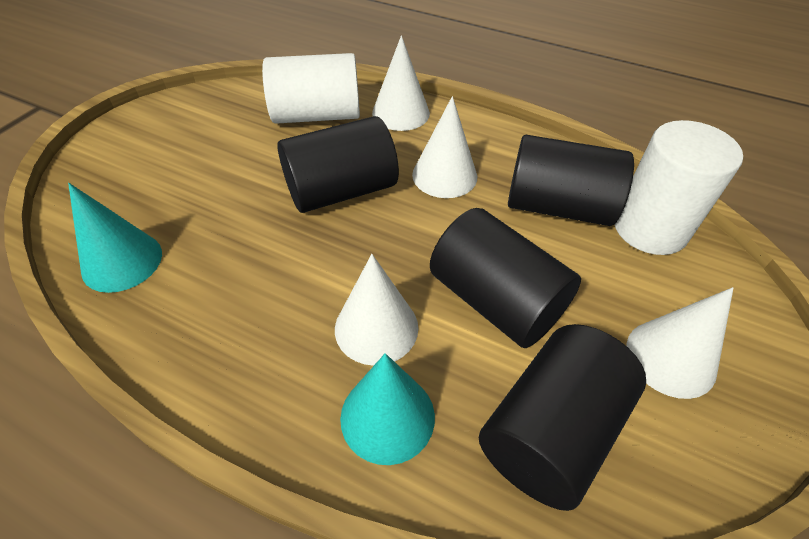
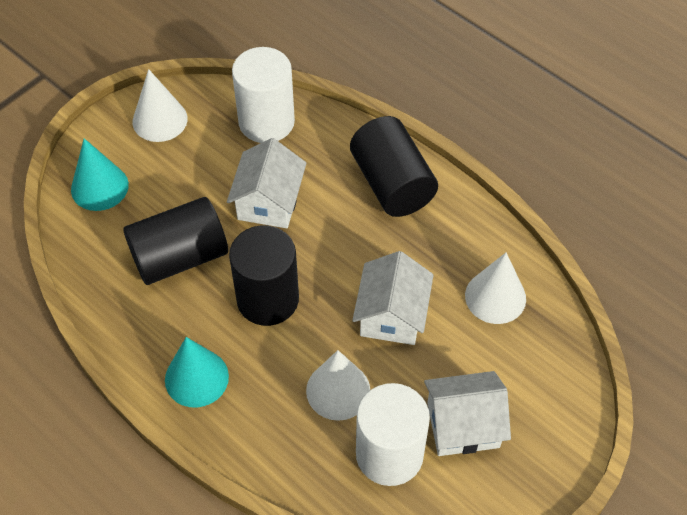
black cylinder: 4 -> 3
white cone: 4 -> 3
white house: 0 -> 3

